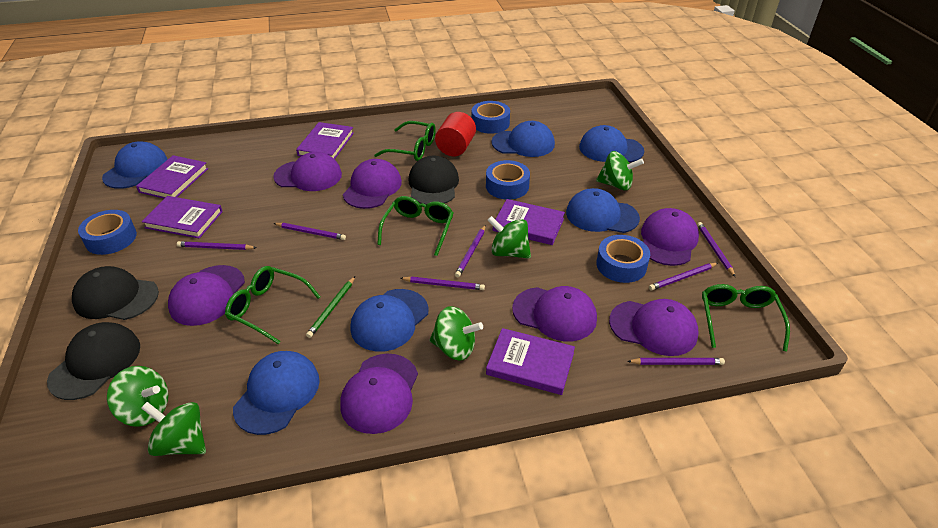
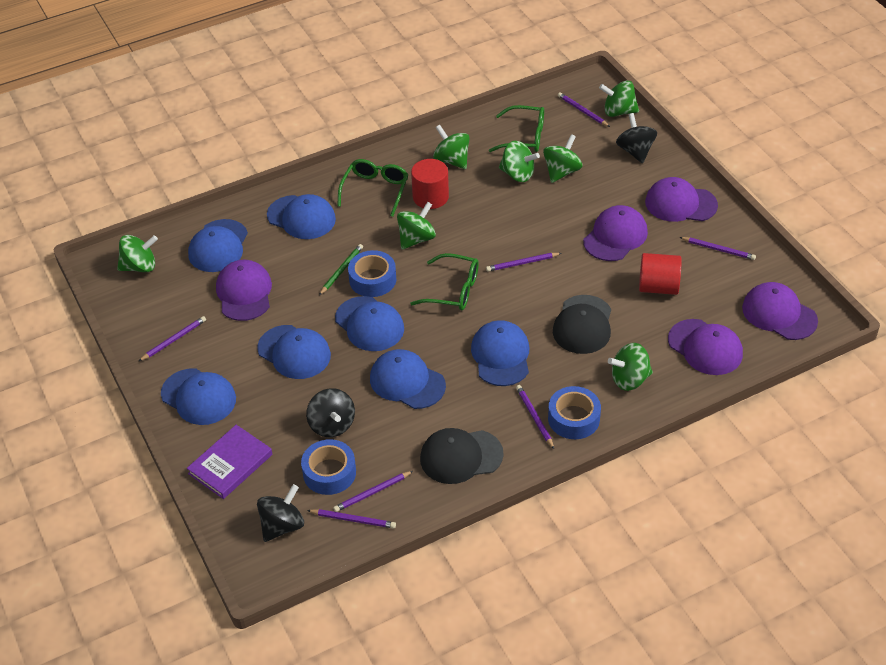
black cap: 3 -> 2
black spinning top: 0 -> 3
blue cap: 6 -> 7
blue tape: 4 -> 3
green glasses: 4 -> 3
green spinning top: 5 -> 7
purple book: 5 -> 1
purple cap: 7 -> 5
red cylinder: 1 -> 2

